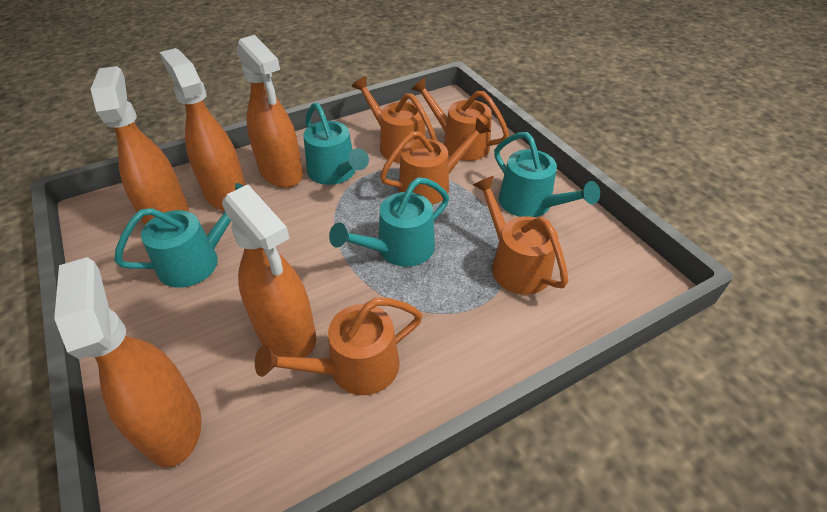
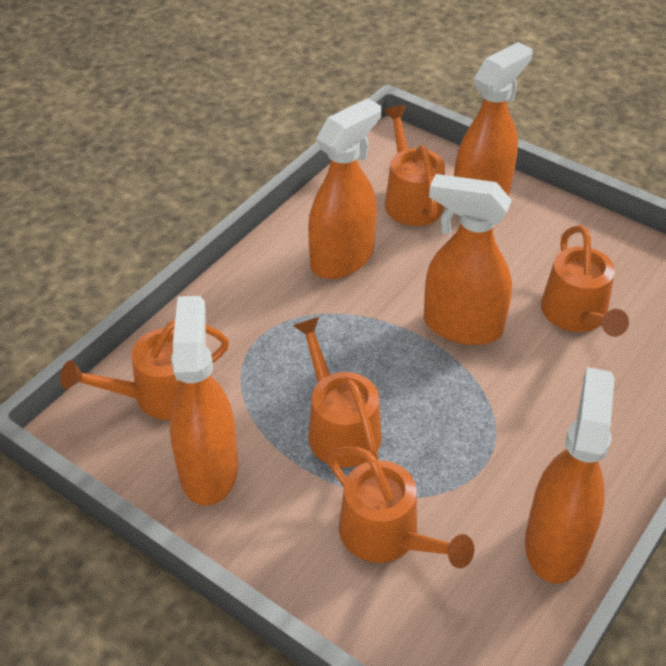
turquoise watering can: 4 -> 0

